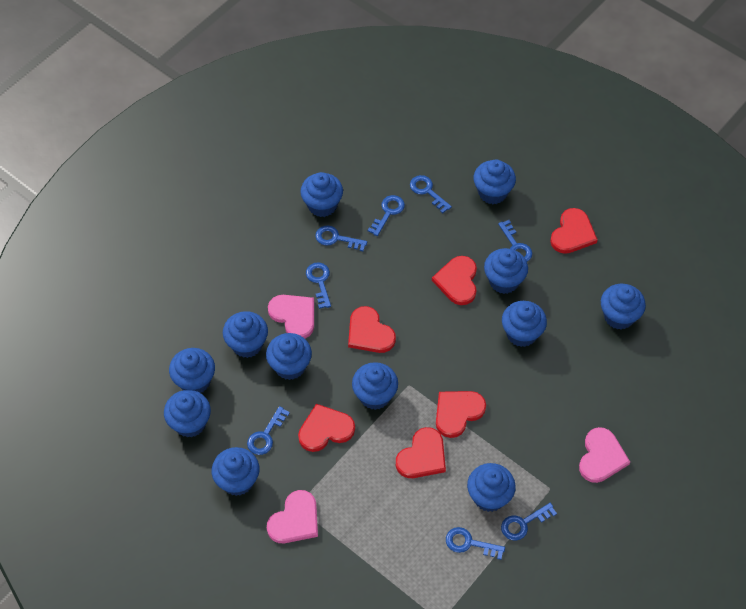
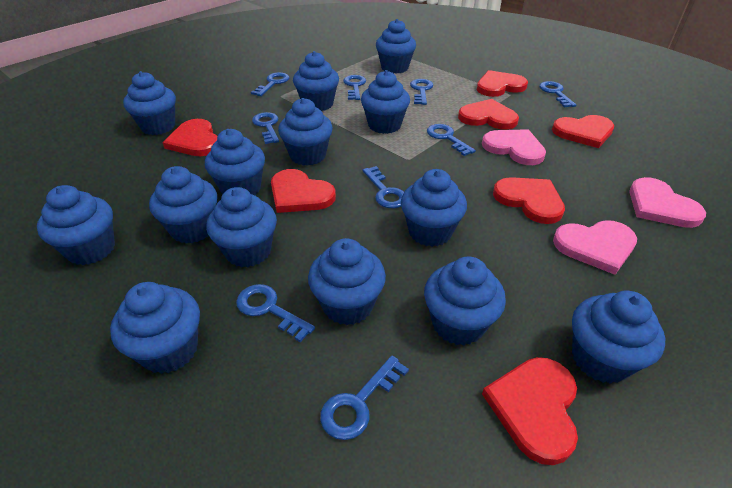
blue cupcake: 12 -> 14
blue key: 8 -> 9
red heart: 6 -> 7

